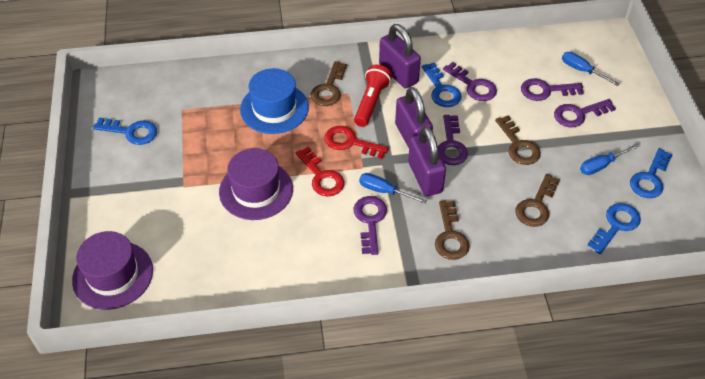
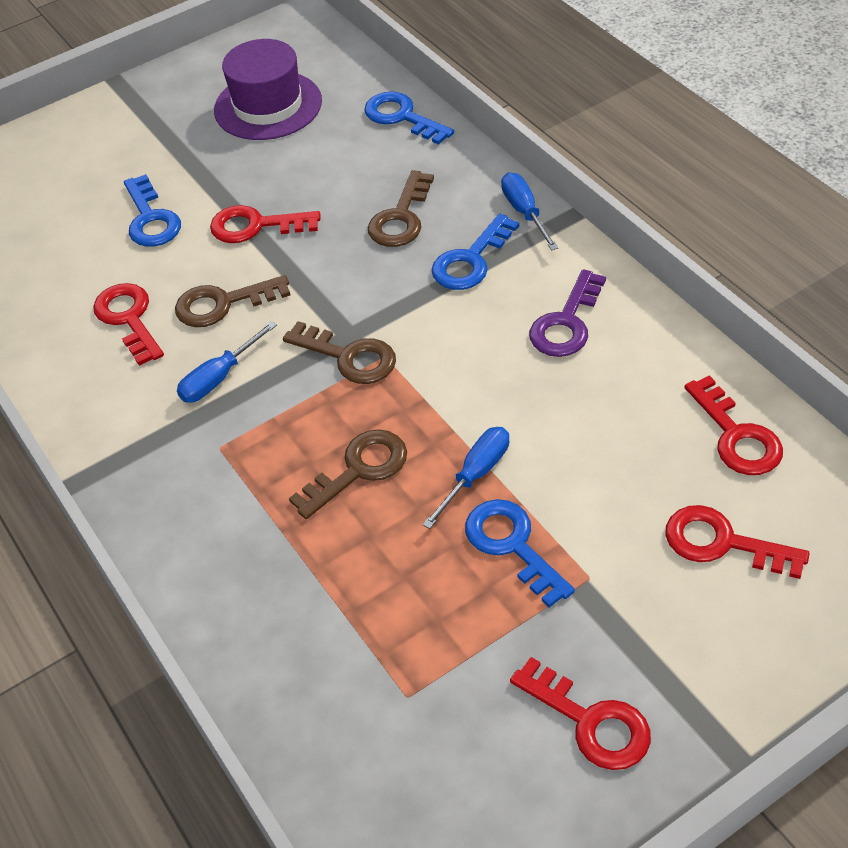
blue hat: 1 -> 0
purple hat: 2 -> 1
purple key: 5 -> 1
purple padlock: 3 -> 0
red flashlight: 1 -> 0
red key: 2 -> 5

